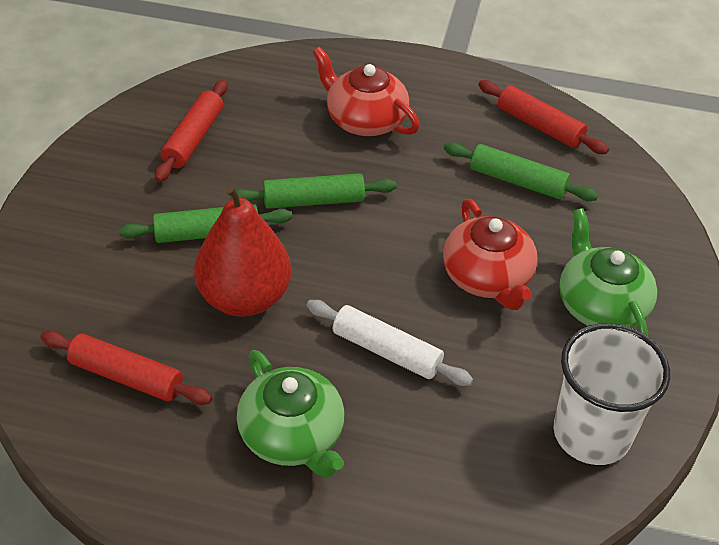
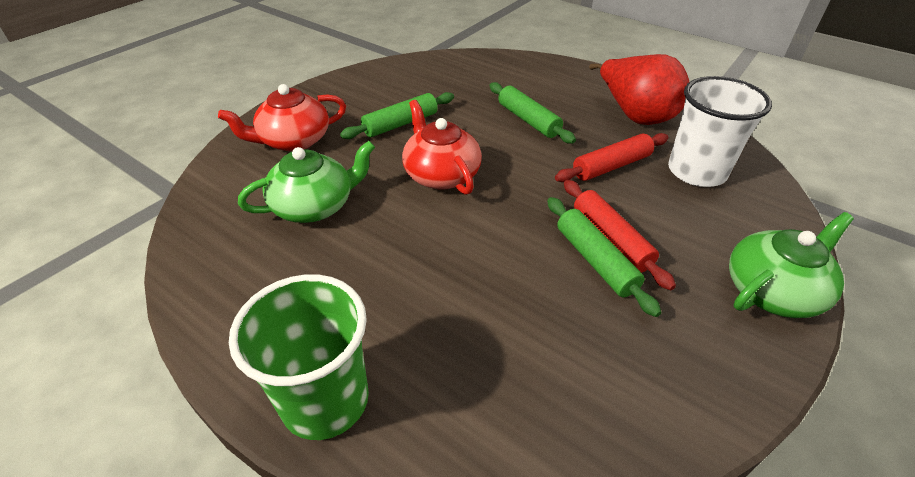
green cup: 0 -> 1
red rolling pin: 3 -> 2
white rolling pin: 1 -> 0

